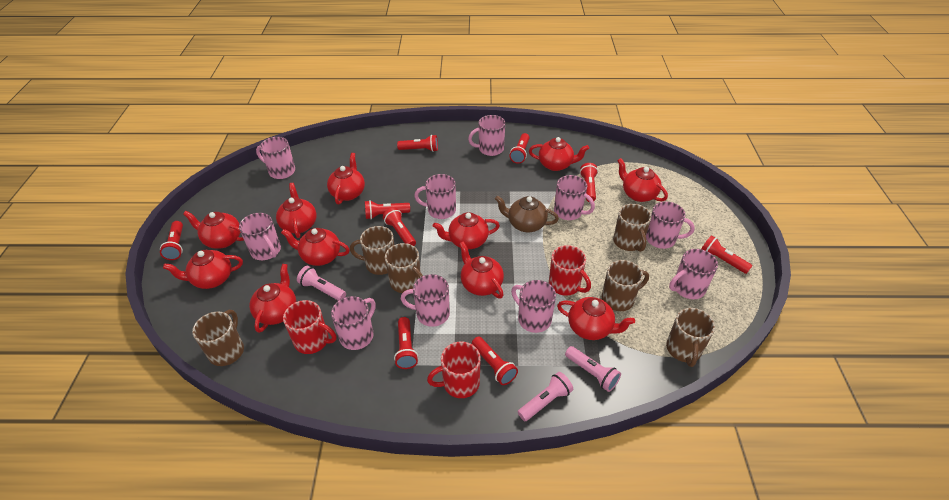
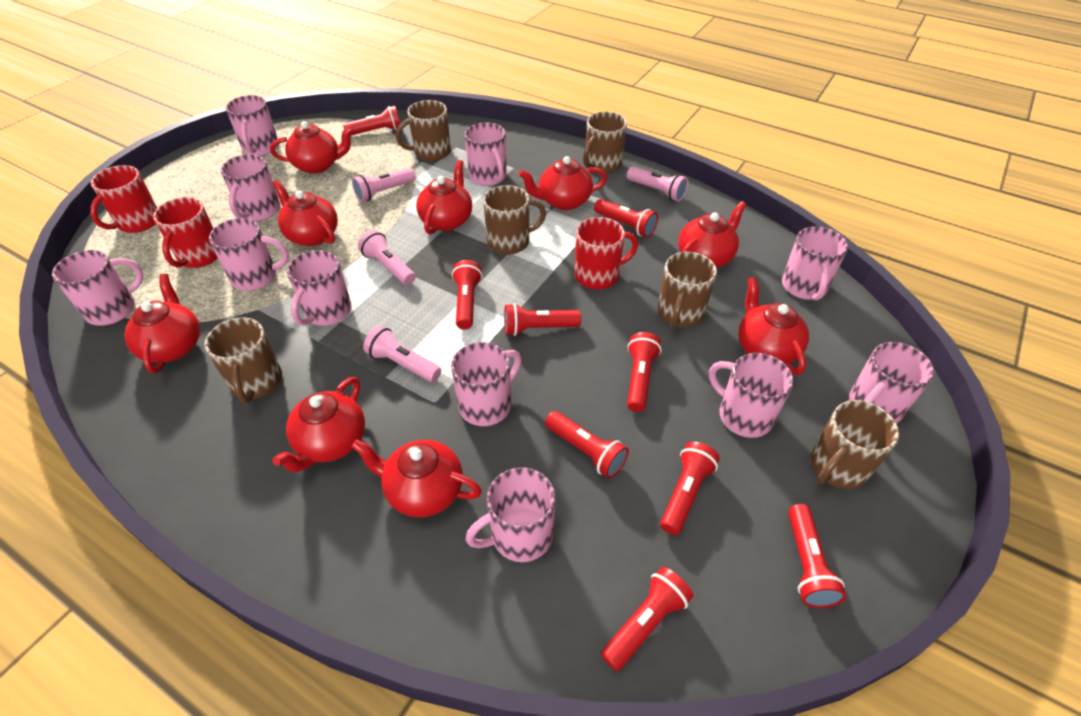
brown teapot: 1 -> 0
pink flashlight: 3 -> 4
pink mug: 10 -> 11
red teapot: 11 -> 9

